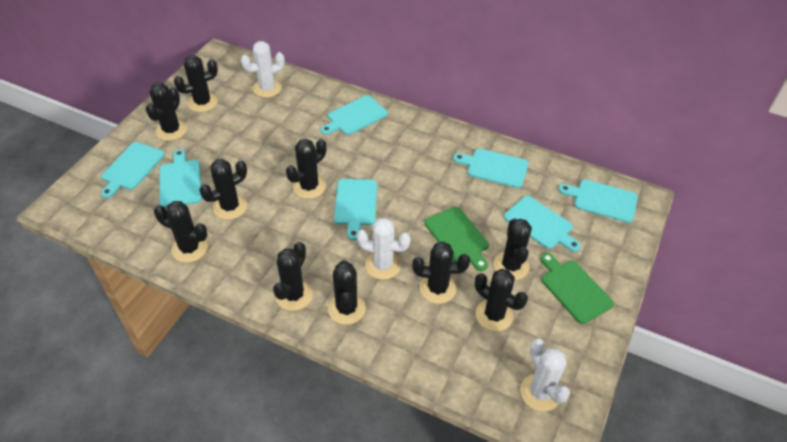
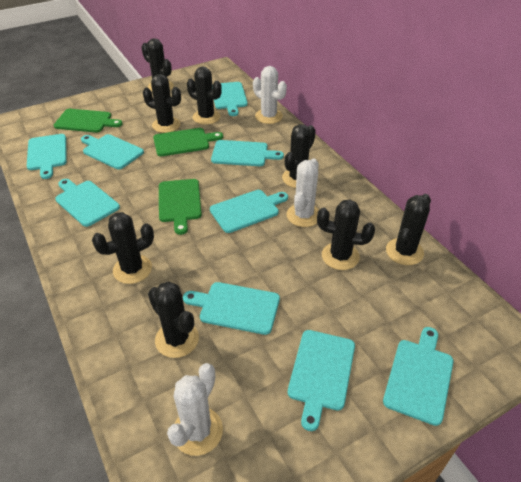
black cactus: 10 -> 8
green cutting board: 2 -> 3
turquoise cutting board: 7 -> 9

